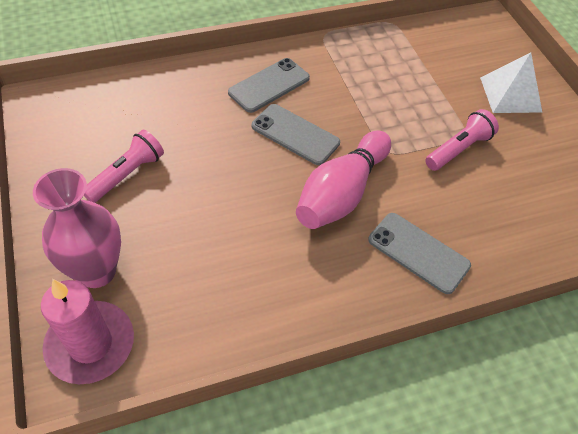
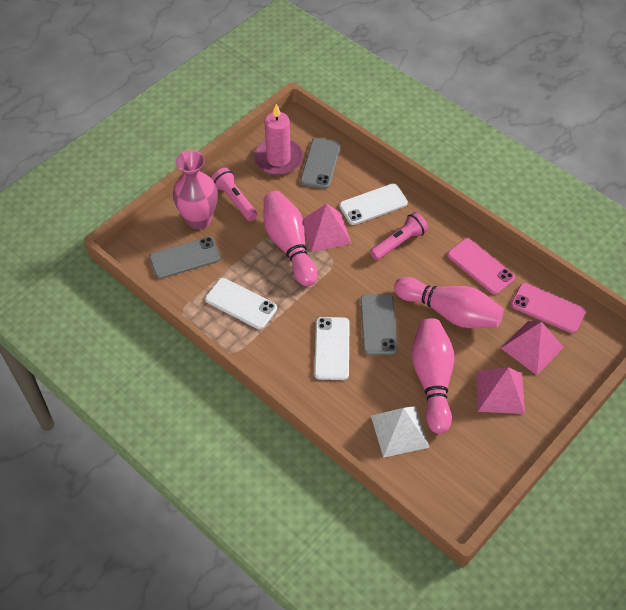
pink bowling pin: 1 -> 3
pink phone: 0 -> 2
pink pyramid: 0 -> 3
white phone: 0 -> 3

